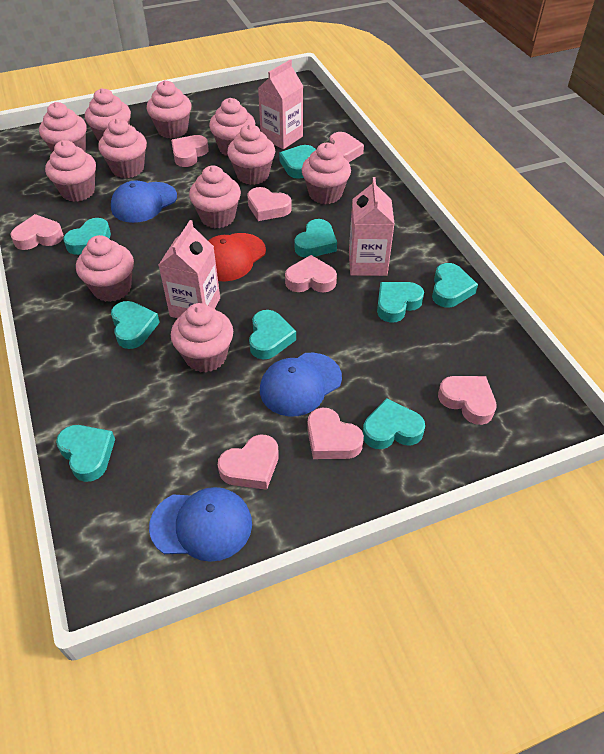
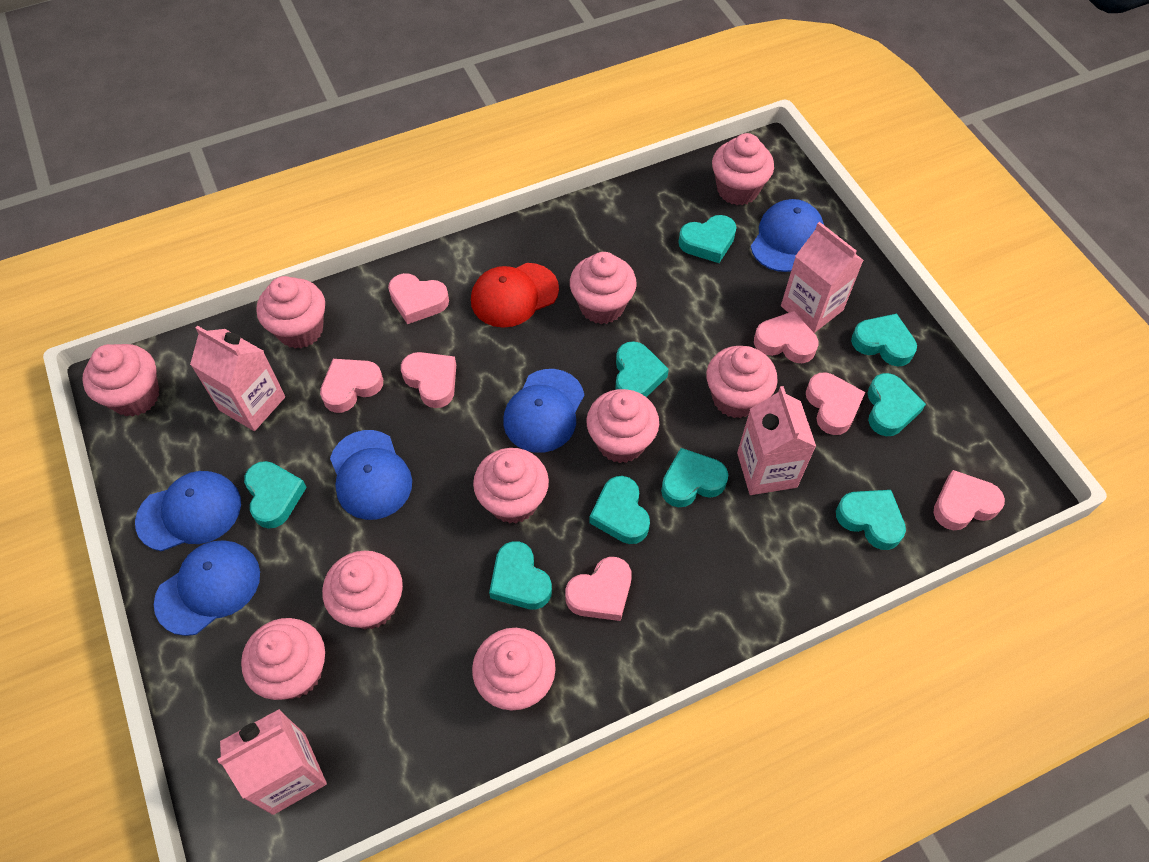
blue cap: 3 -> 5
pink carton: 3 -> 4
pink cupcake: 11 -> 10
pink heart: 8 -> 7

